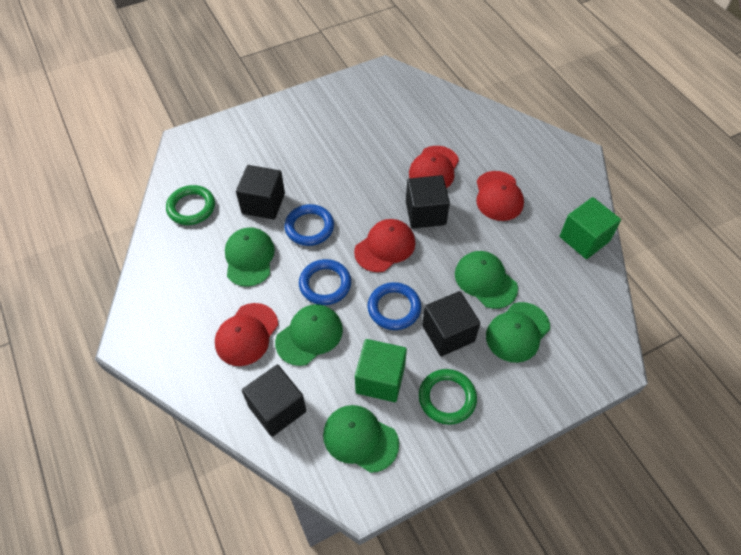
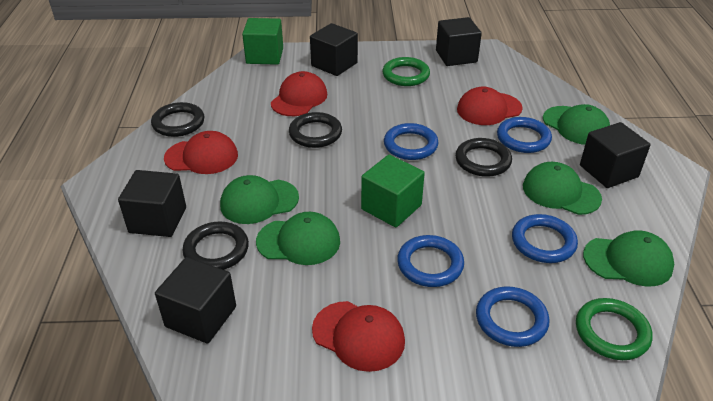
black cube: 4 -> 5
black ring: 0 -> 4
blue ring: 3 -> 5

